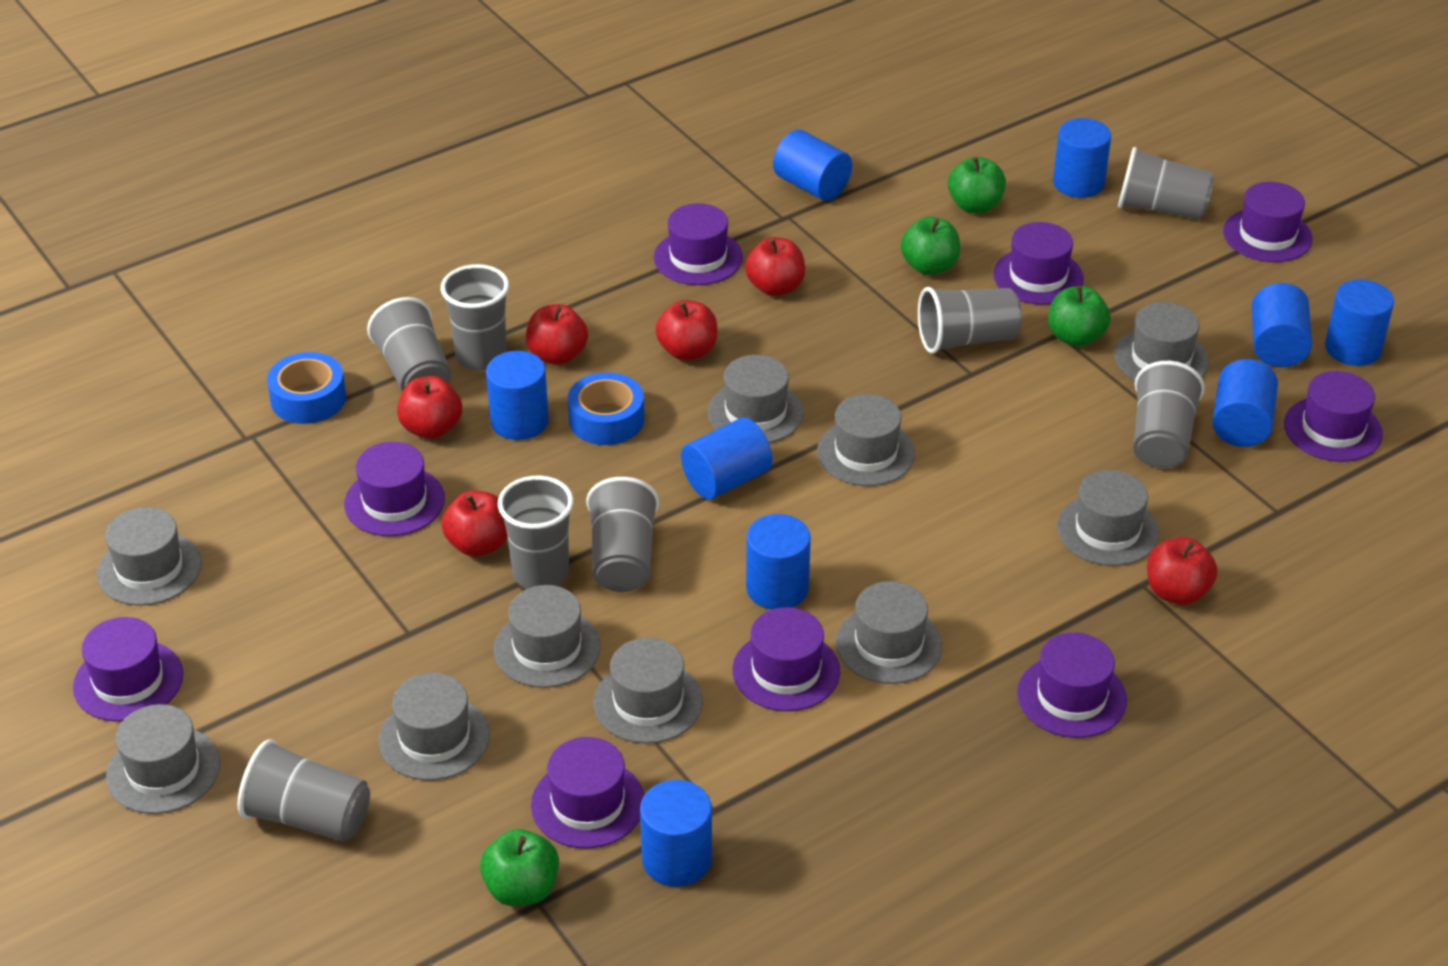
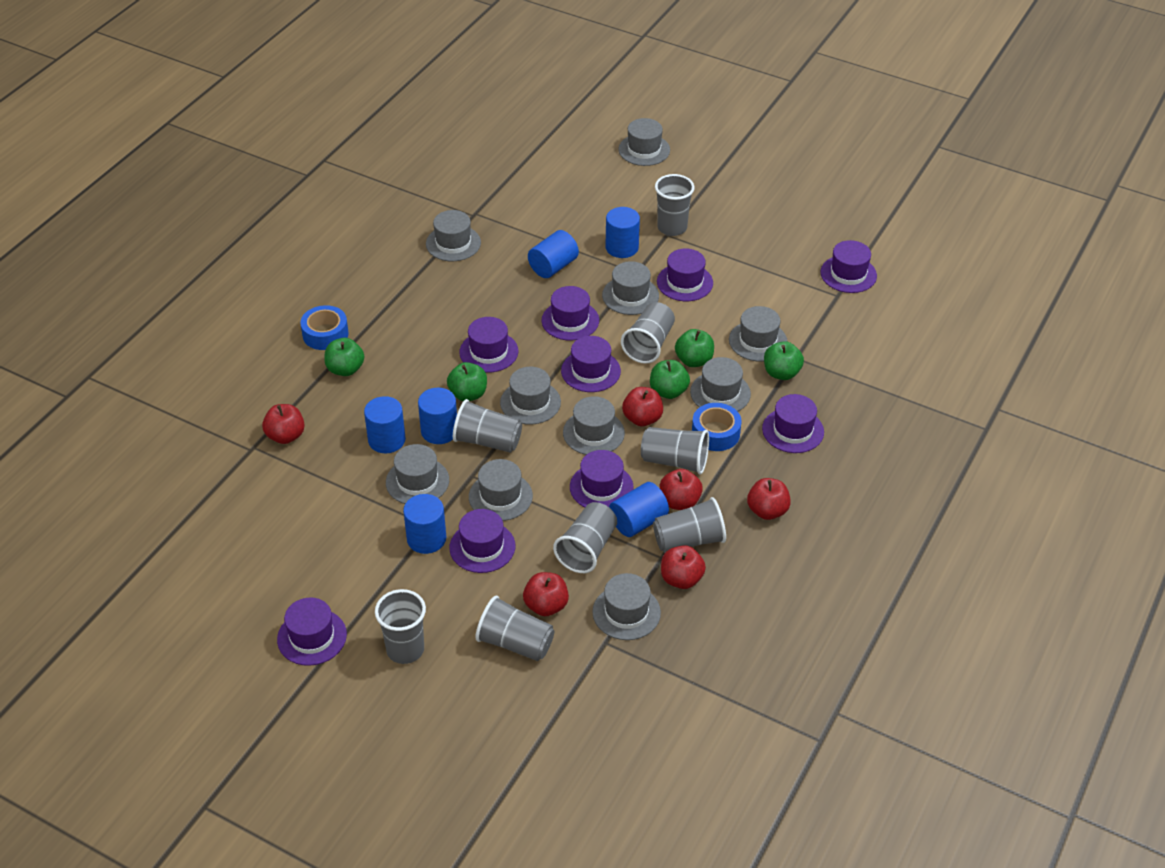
blue cylinder: 9 -> 6
green apple: 4 -> 5

